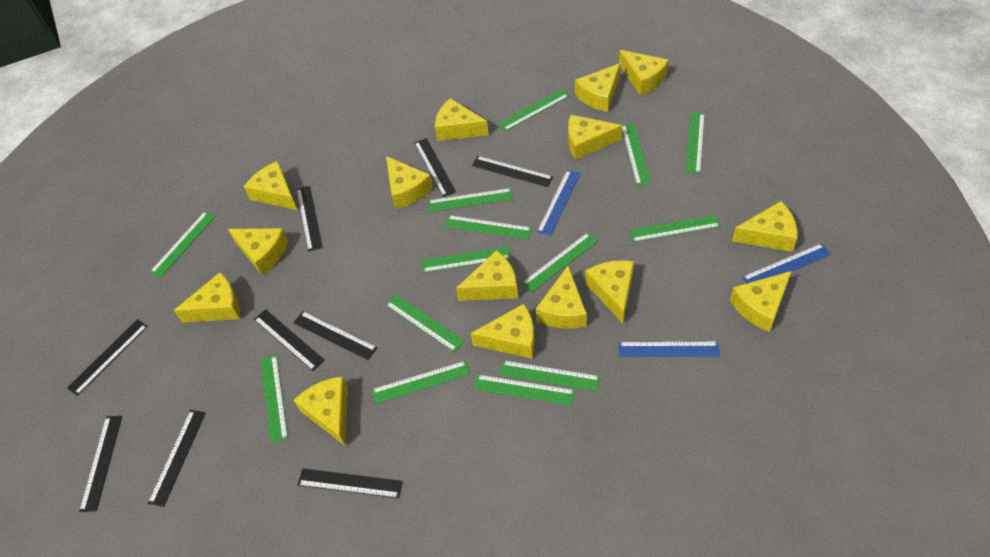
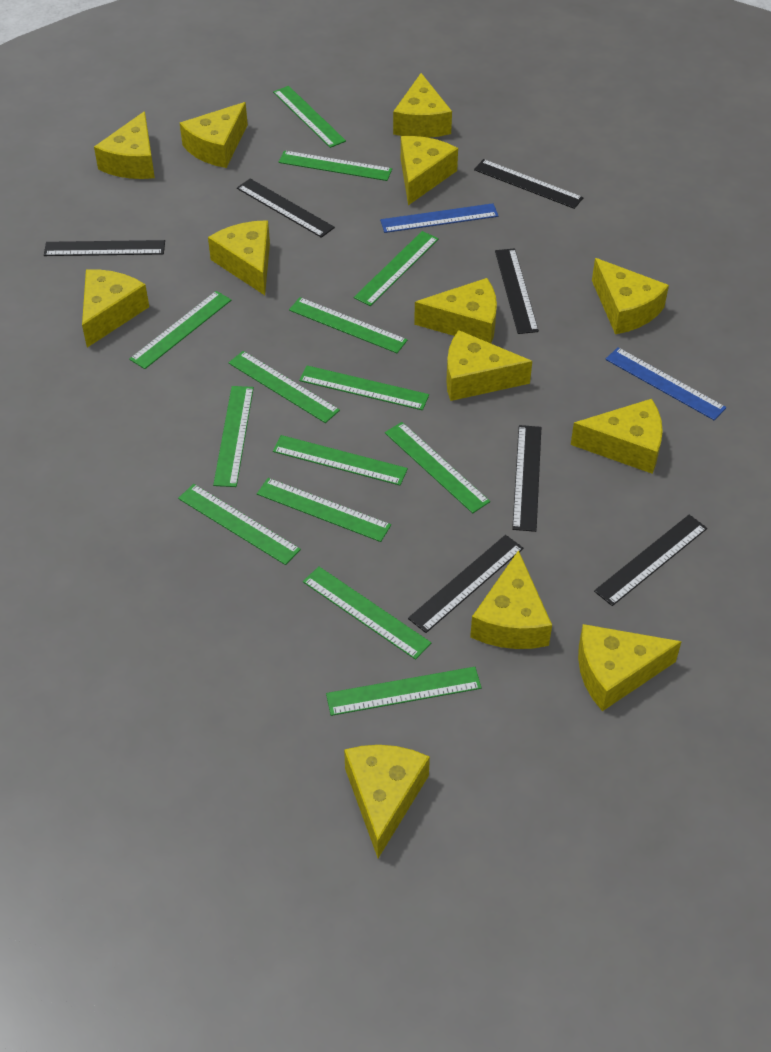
black ruler: 9 -> 7
blue ruler: 3 -> 2
yellow cheese: 15 -> 13

